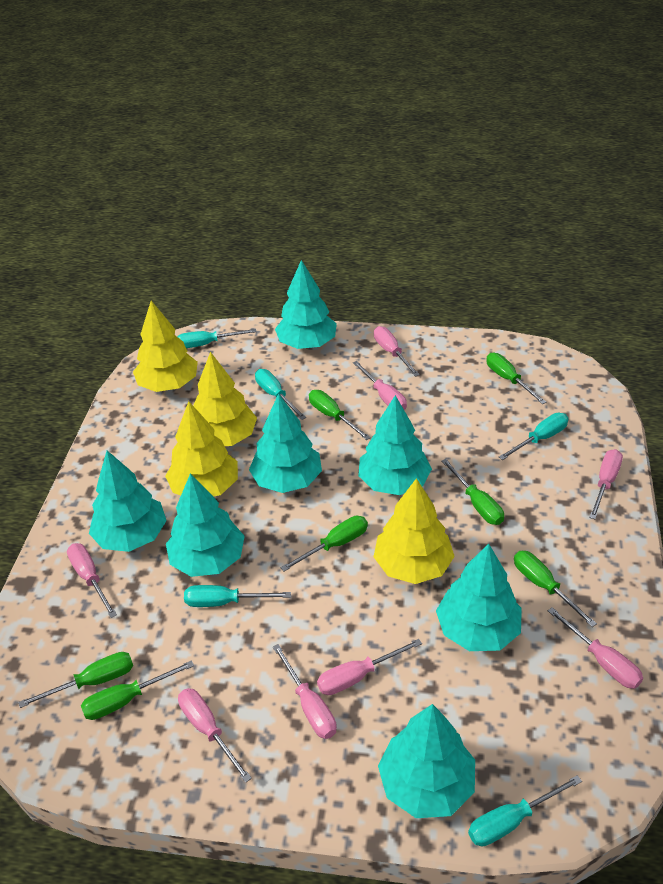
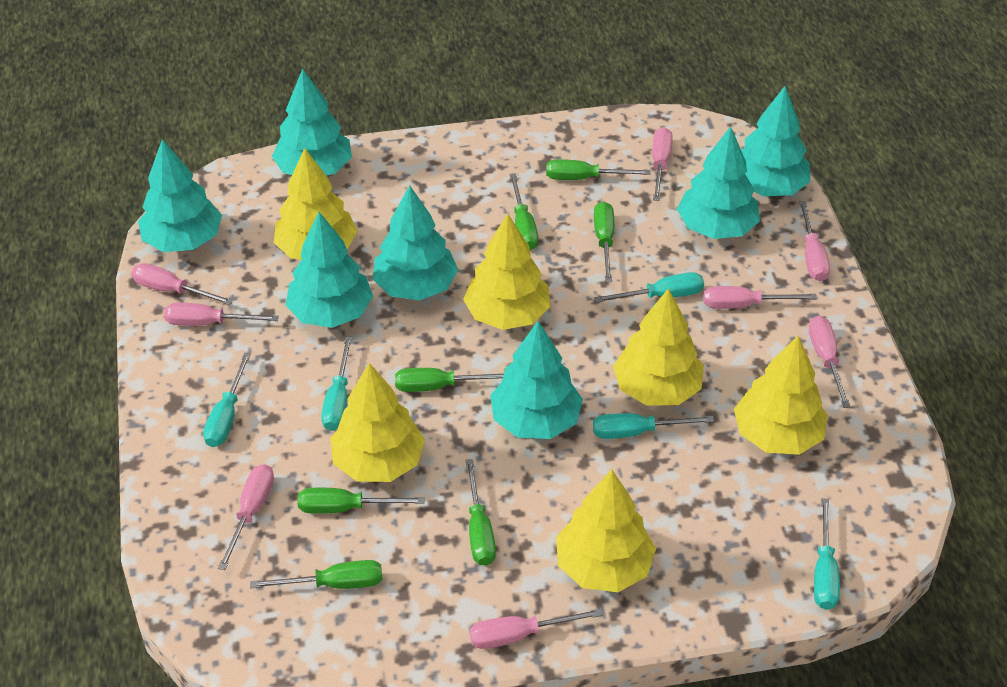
yellow tree: 4 -> 6

